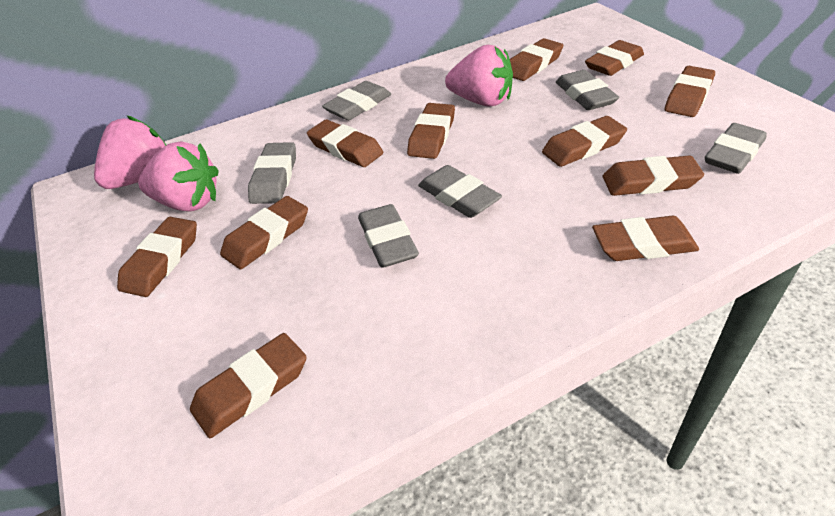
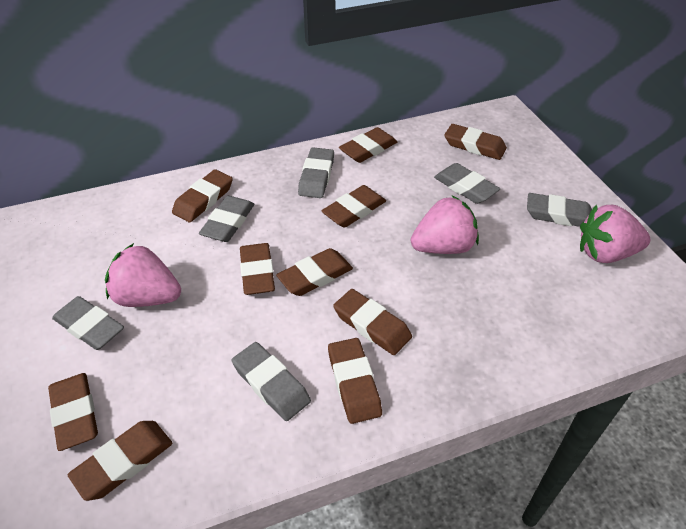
brown eraser: 11 -> 10

